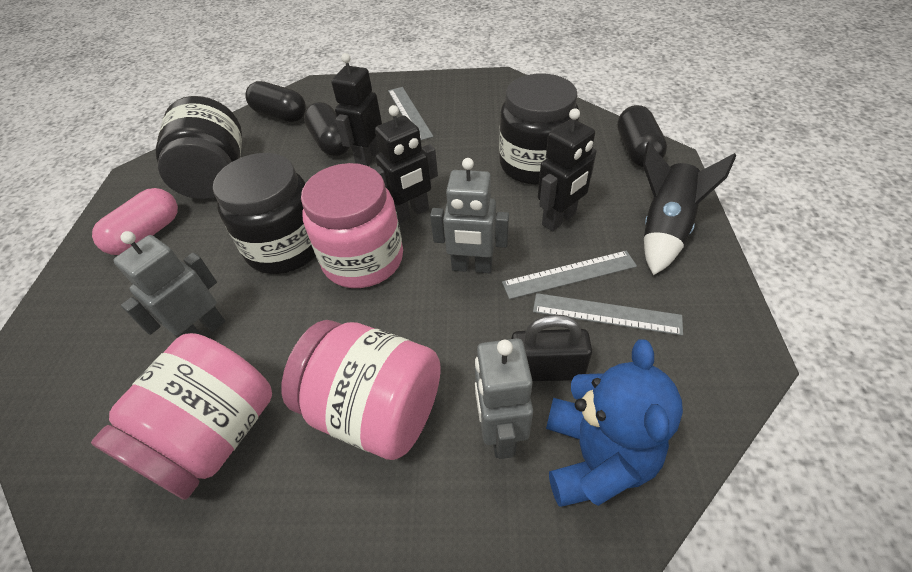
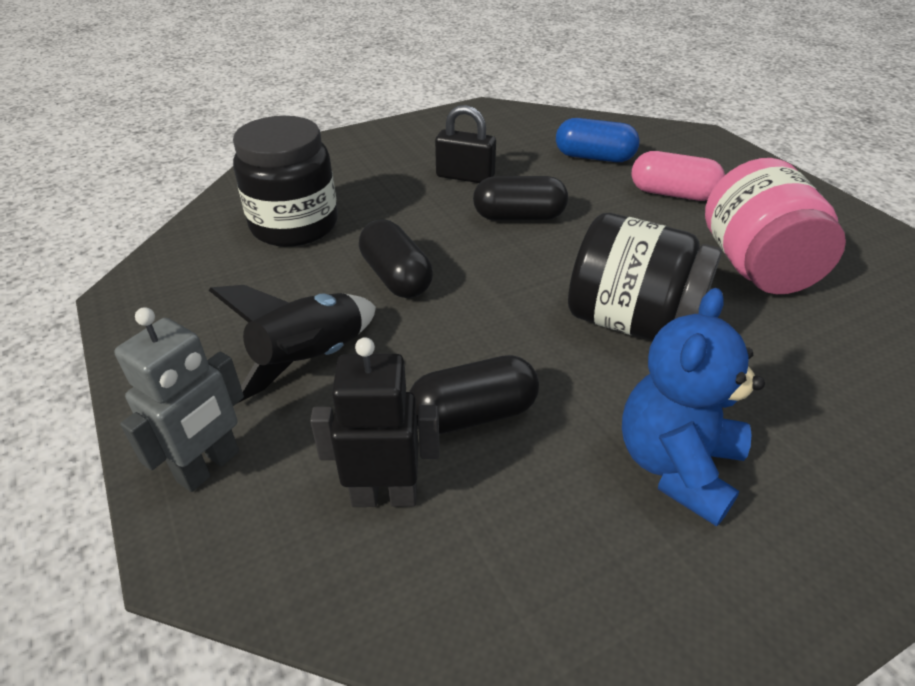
black jar: 3 -> 2
black robot: 3 -> 1
blue capsule: 0 -> 1
grey robot: 3 -> 1
grey ruler: 3 -> 0
pink jar: 3 -> 1

